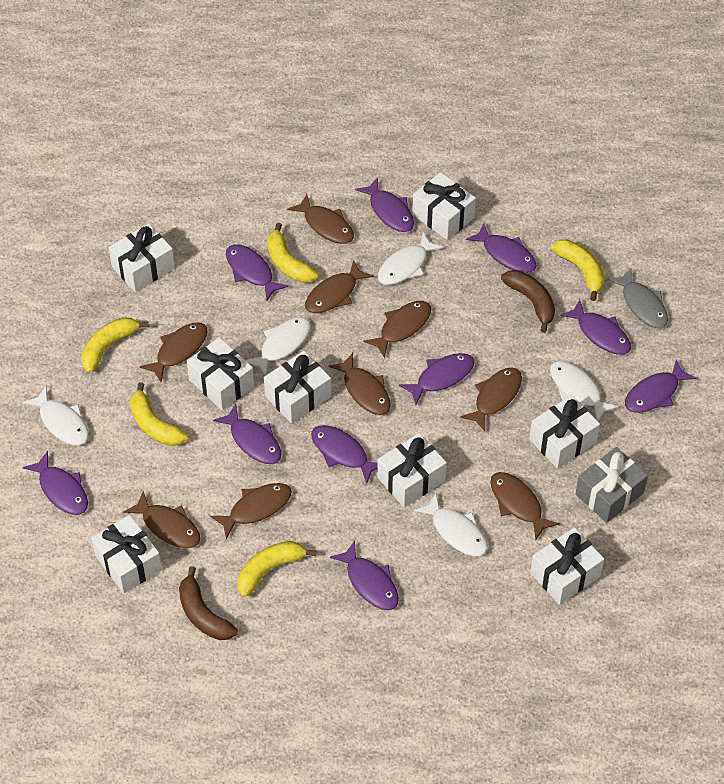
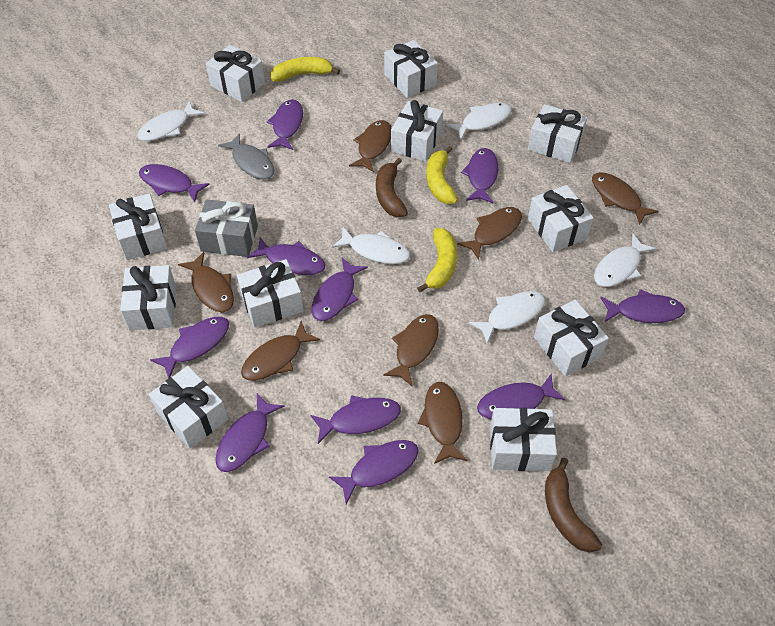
brown fish: 9 -> 7
purple fish: 10 -> 11
white gift: 8 -> 11
yellow banana: 5 -> 3

